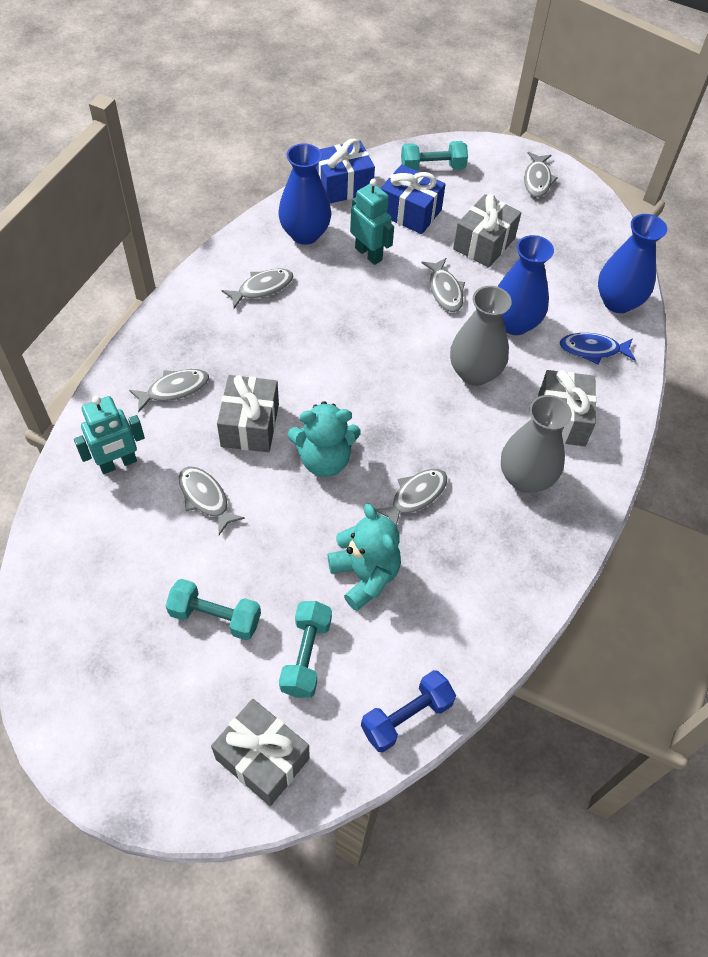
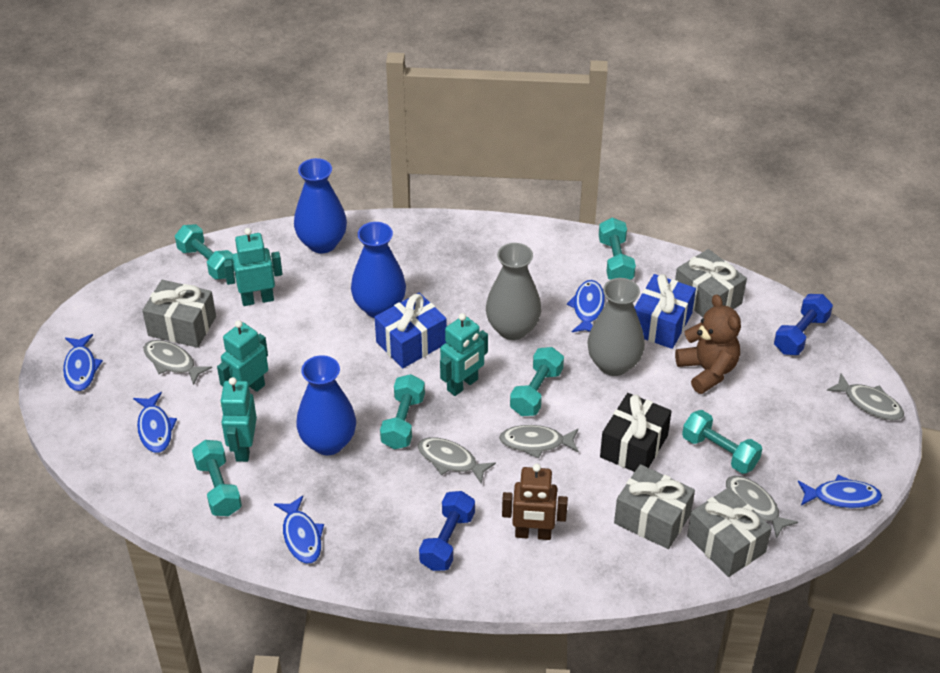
black gift: 0 -> 1
blue dumbbell: 1 -> 2
blue fish: 1 -> 5
brown robot: 0 -> 1
brown teddy bear: 0 -> 1
grey fish: 6 -> 5
turquoise dumbbell: 3 -> 6
turquoise robot: 2 -> 4
turquoise teddy bear: 2 -> 0

